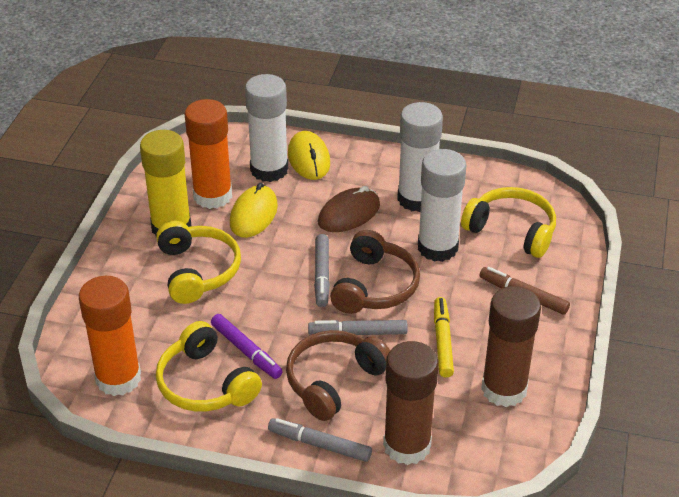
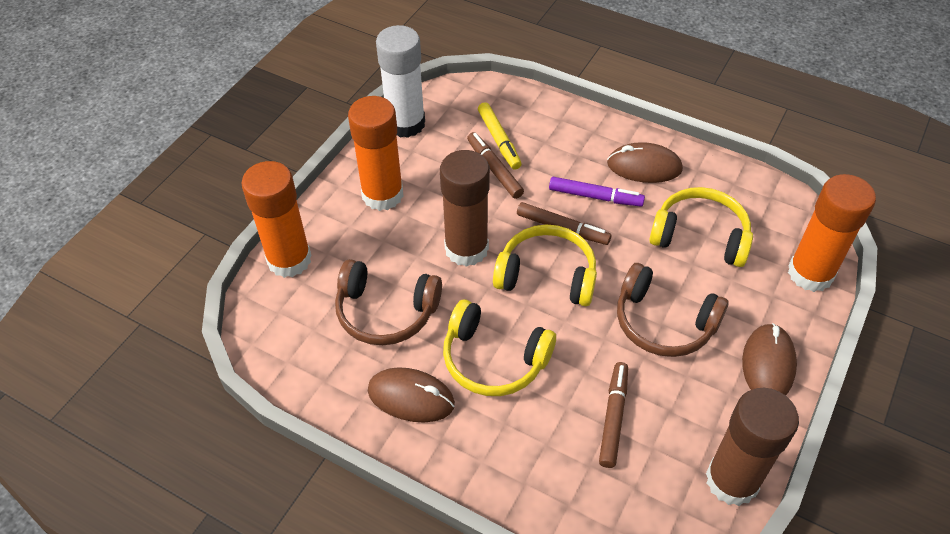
brown marker: 1 -> 3
brown mouse: 1 -> 3
grey marker: 3 -> 0
orange glue stick: 2 -> 3
white glue stick: 3 -> 1
yellow glue stick: 1 -> 0
yellow mouse: 2 -> 0

